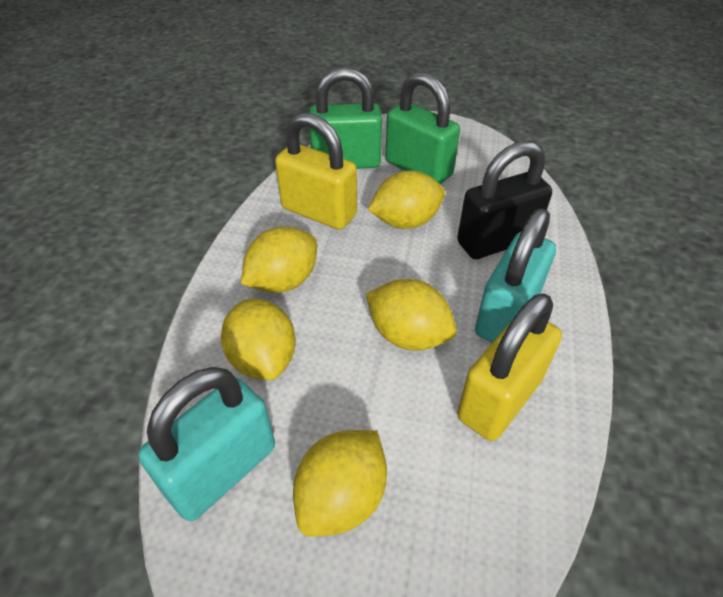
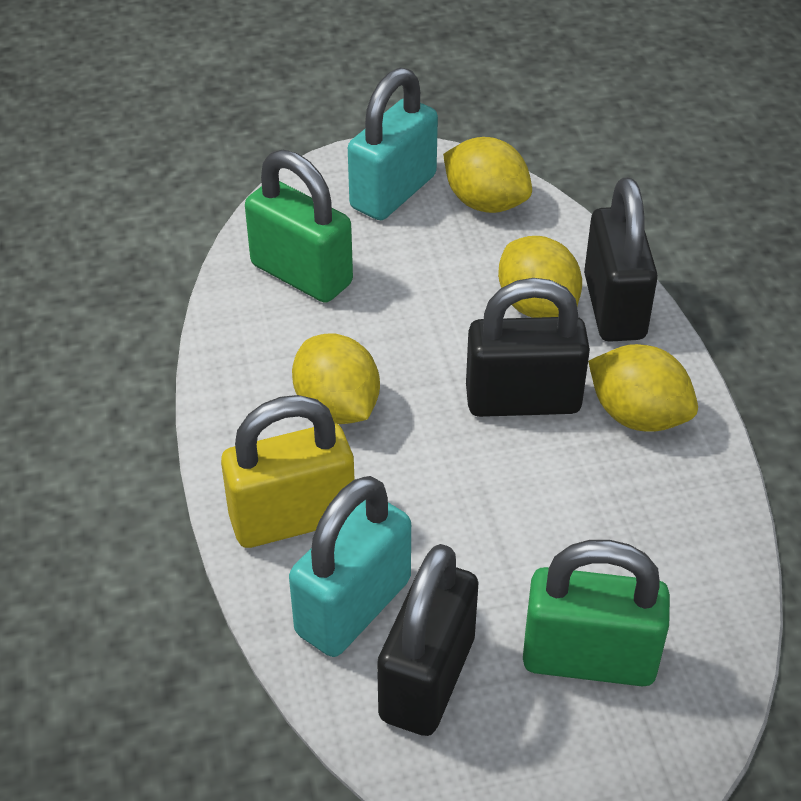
black padlock: 1 -> 3
yellow lemon: 5 -> 4
yellow padlock: 2 -> 1

